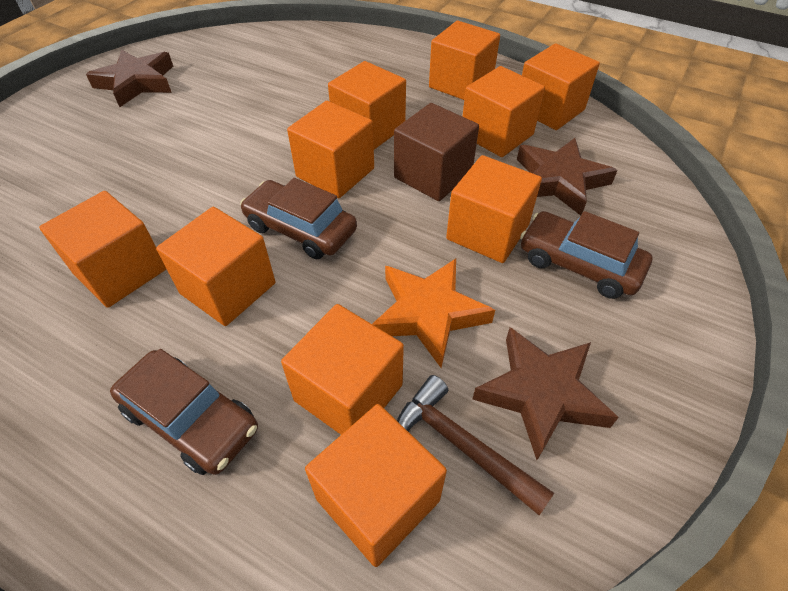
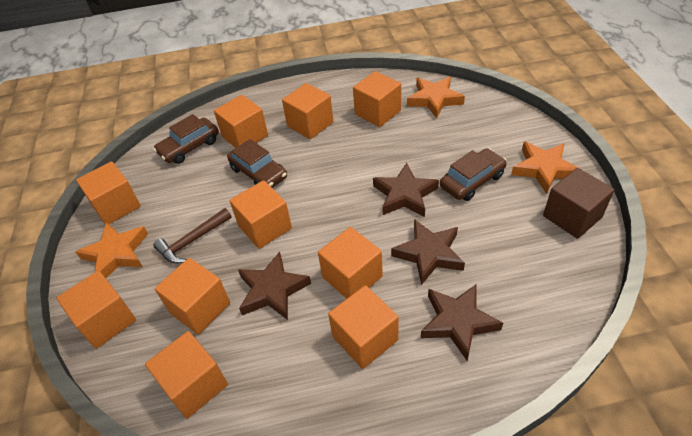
brown star: 3 -> 4
orange star: 1 -> 3

